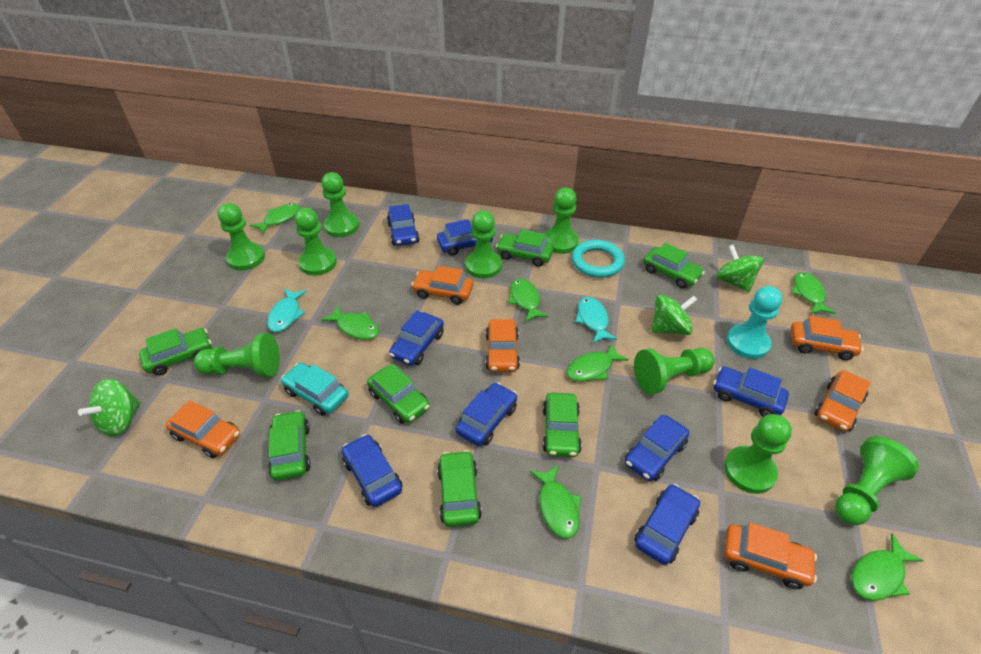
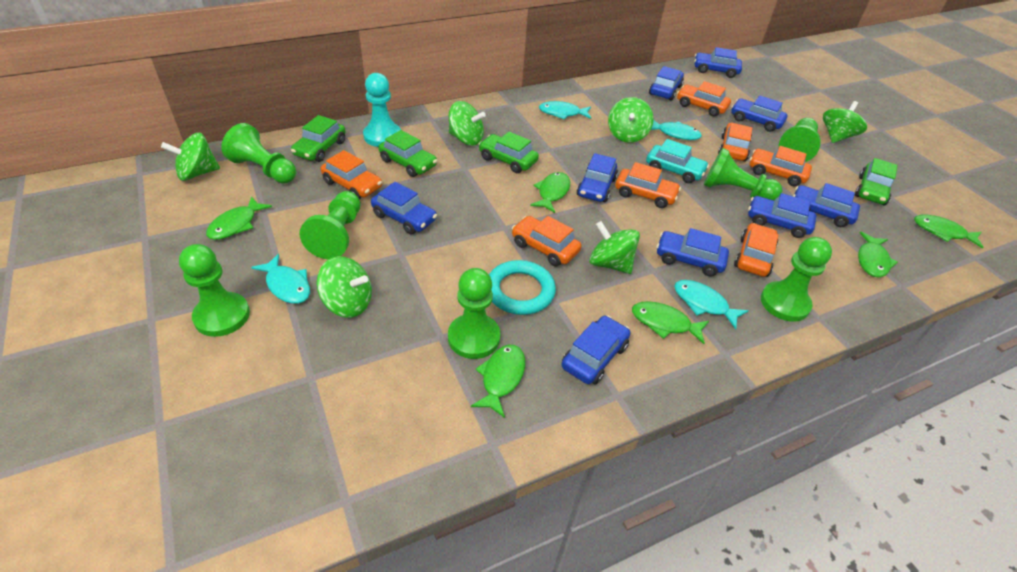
blue car: 8 -> 9
green car: 7 -> 4
green fish: 7 -> 6
green pawn: 9 -> 7
green spinning top: 3 -> 6
orange car: 6 -> 7
turquoise fish: 2 -> 4

